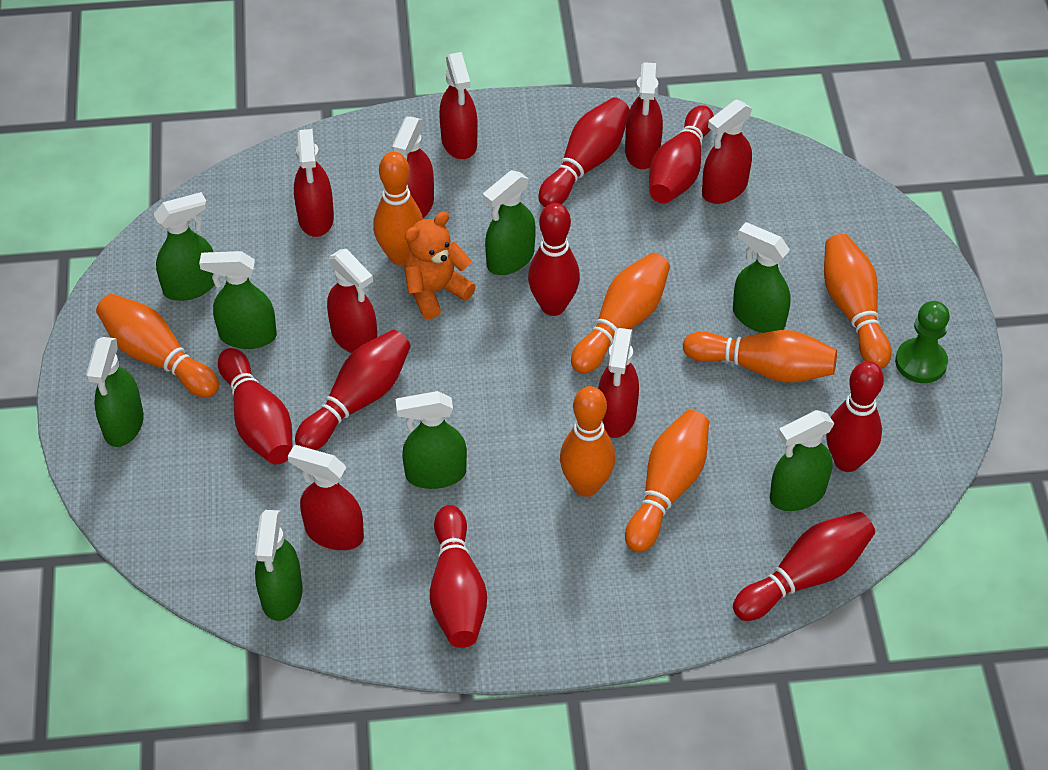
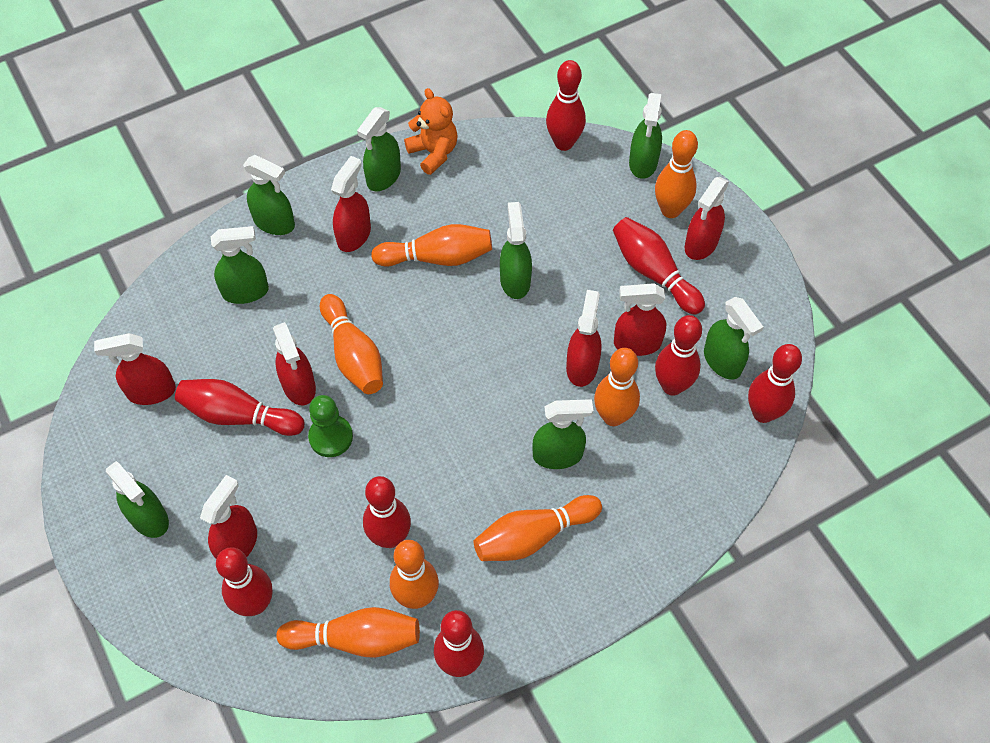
red spray bottle: 8 -> 7

